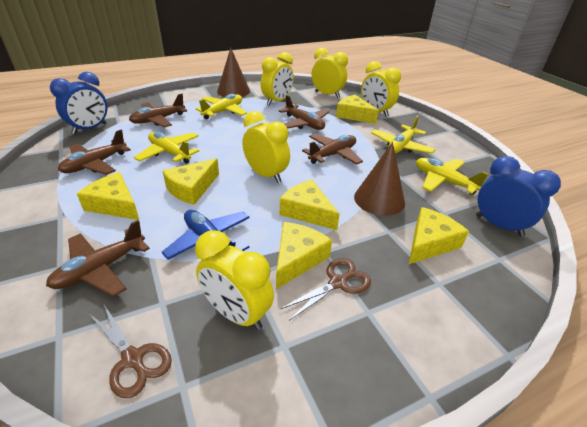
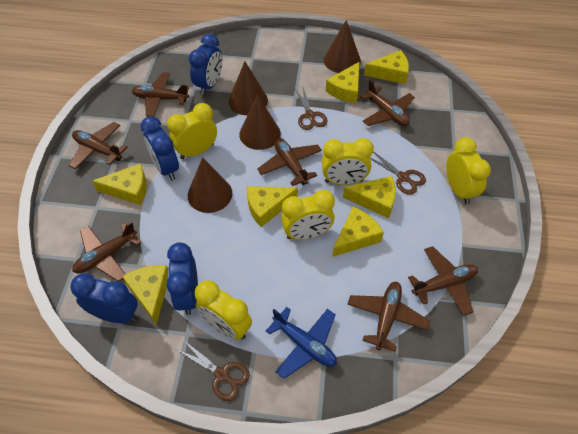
blue clock: 2 -> 4
brown cone: 2 -> 4
brown plane: 5 -> 7
brown scissors: 2 -> 3
yellow cheese: 6 -> 7
yellow plane: 4 -> 0

